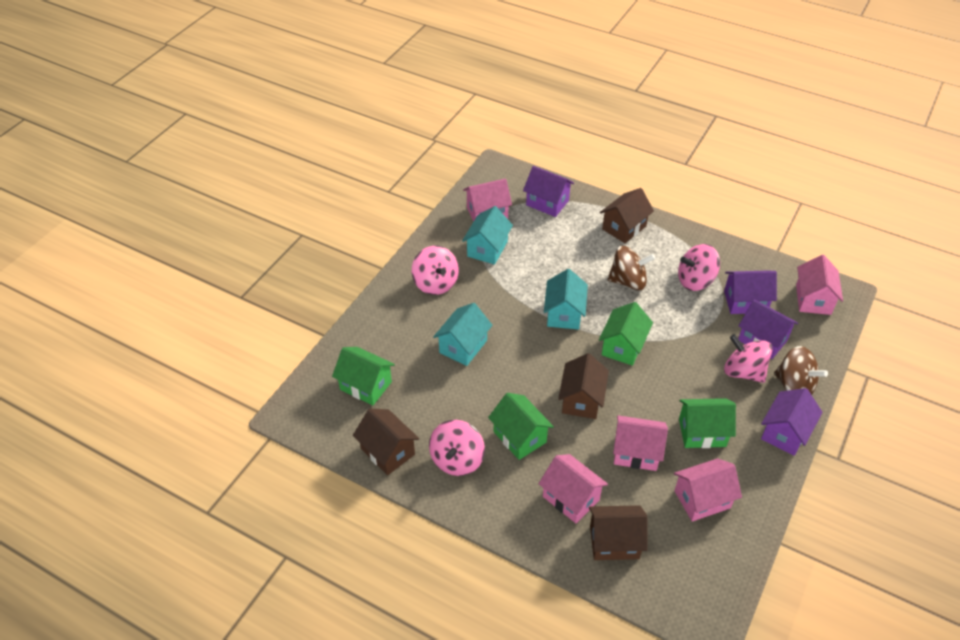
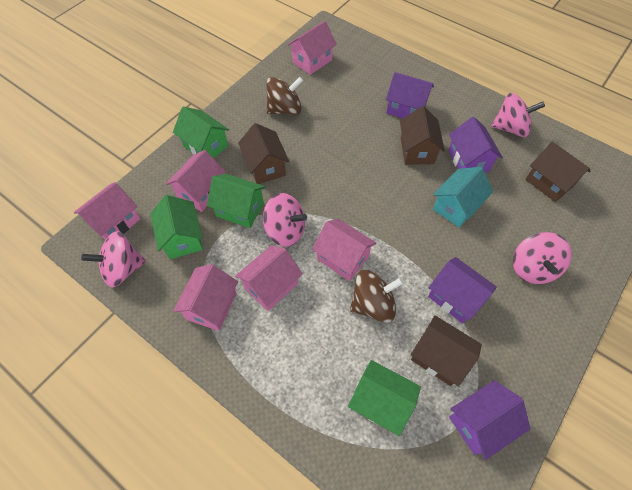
pink house: 5 -> 6
turquoise house: 3 -> 1

